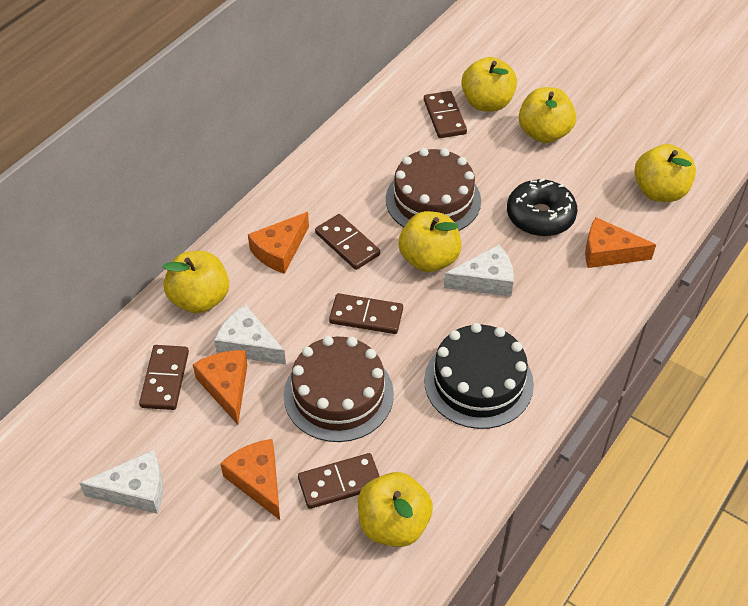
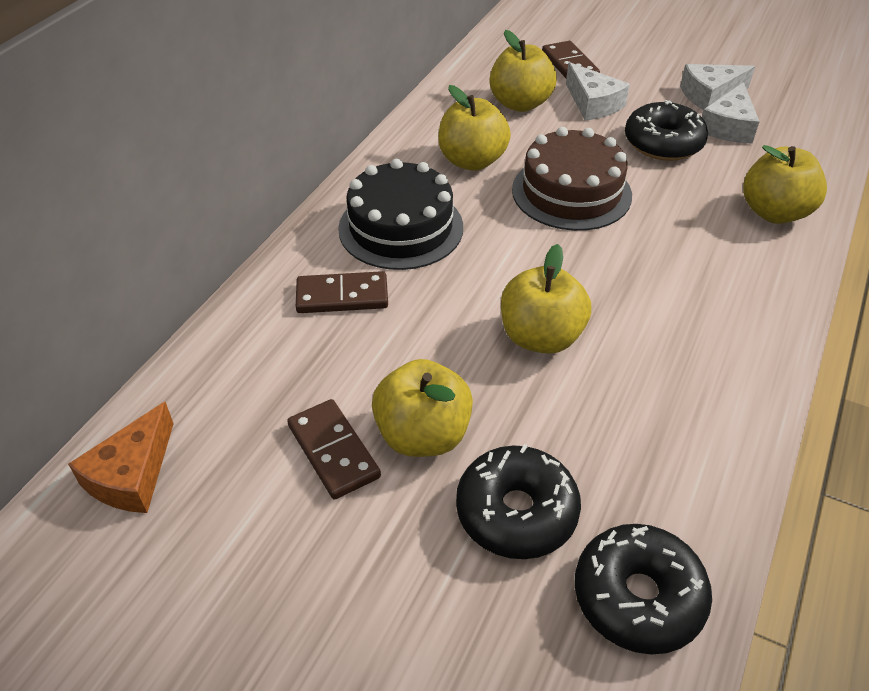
black donut: 1 -> 3
brown cake: 2 -> 1
brown domino: 5 -> 3
orange cheese: 4 -> 1
yellow apple: 6 -> 5

